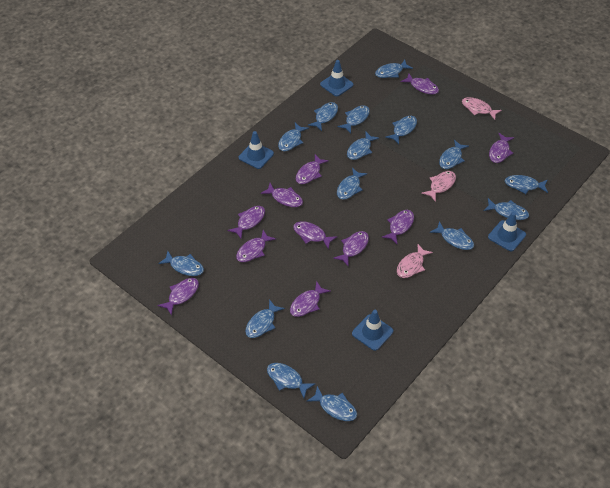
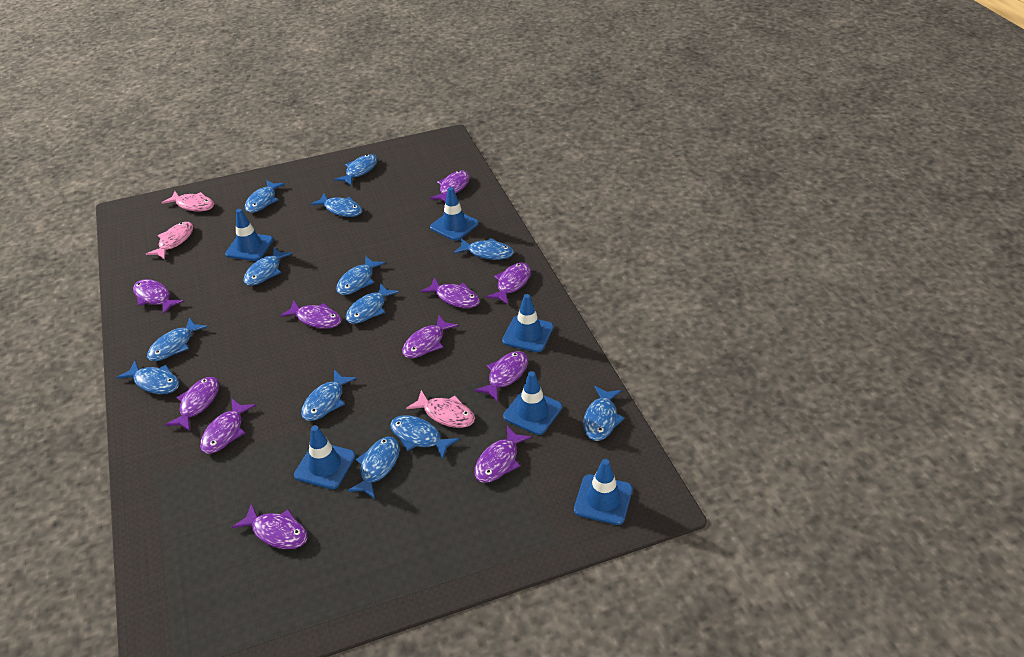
blue fish: 15 -> 13
blue traffic cone: 4 -> 6

